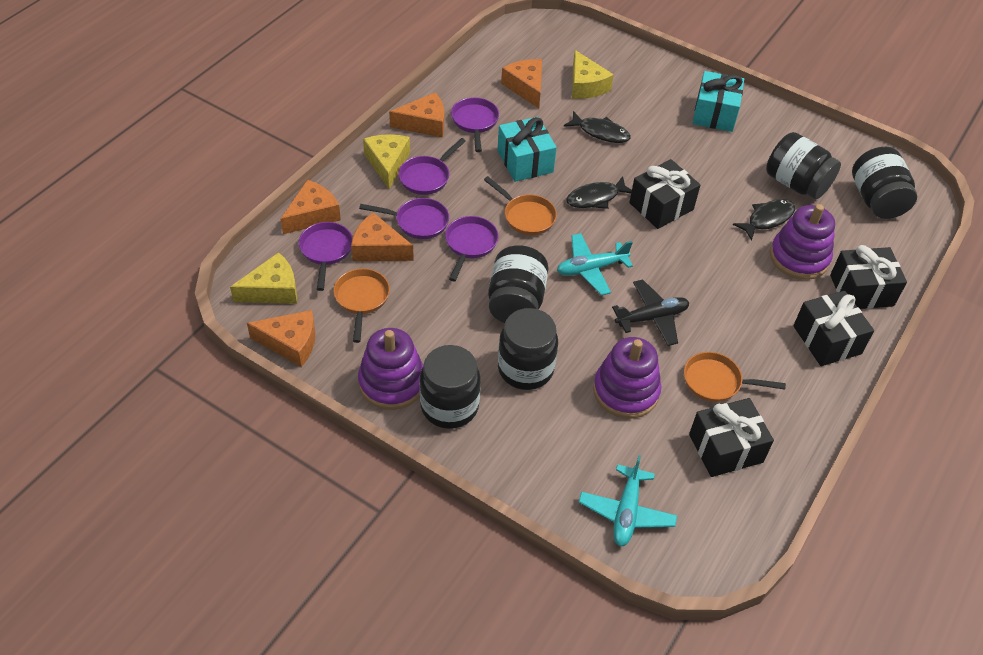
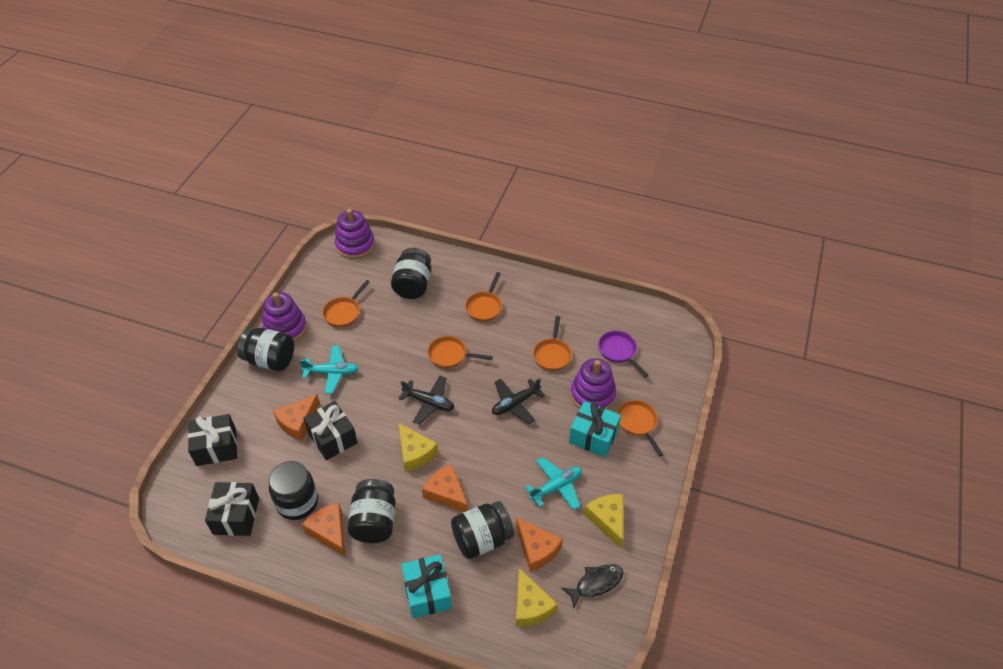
black fish: 3 -> 1
black gift: 4 -> 3
black plane: 1 -> 2
orange cheese: 5 -> 4
orange pan: 3 -> 5
purple pan: 5 -> 1

